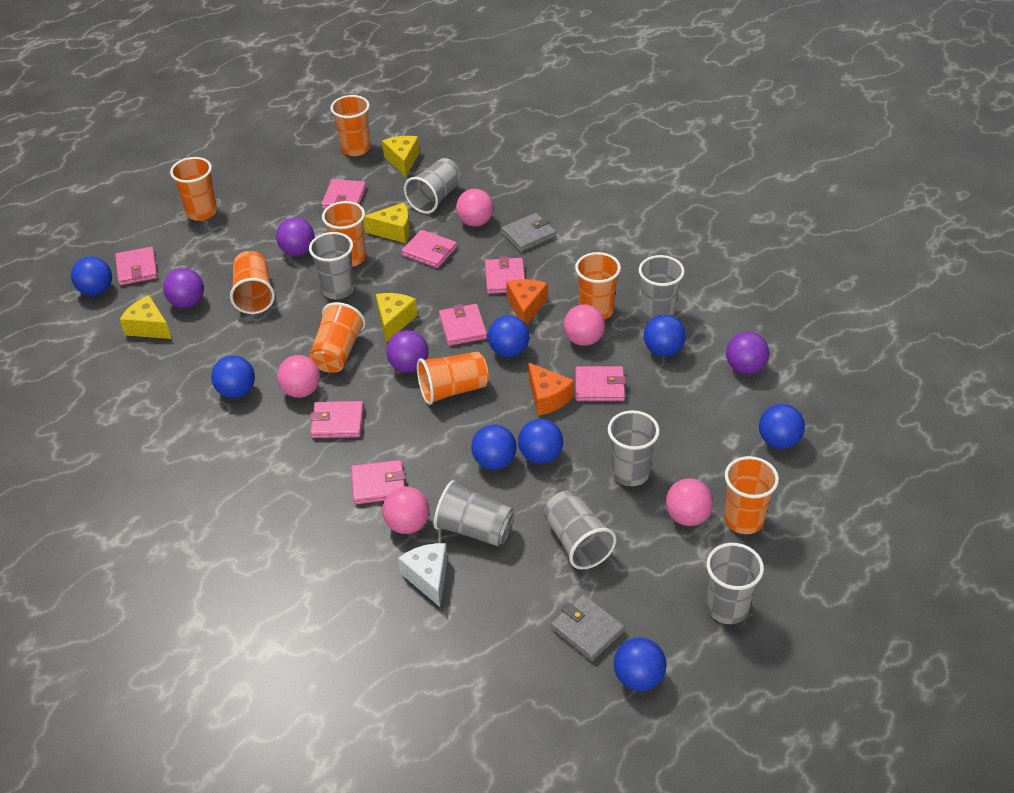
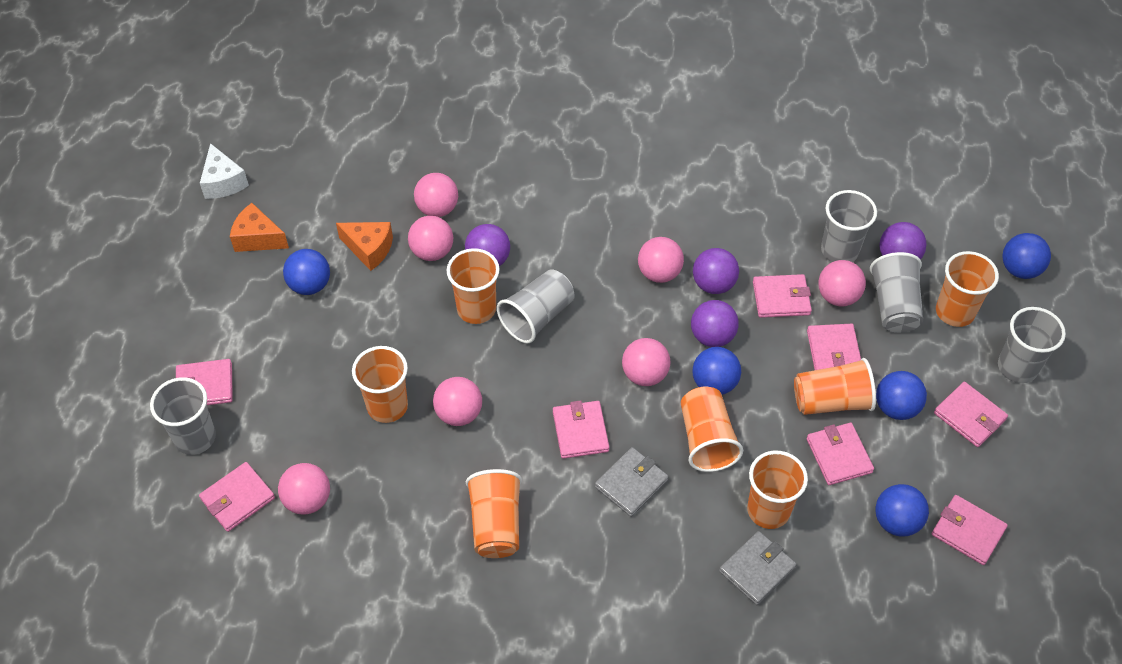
blue ball: 8 -> 5
grey cup: 7 -> 5
orange cup: 8 -> 7
pink ball: 5 -> 7
yellow cheese: 4 -> 0

